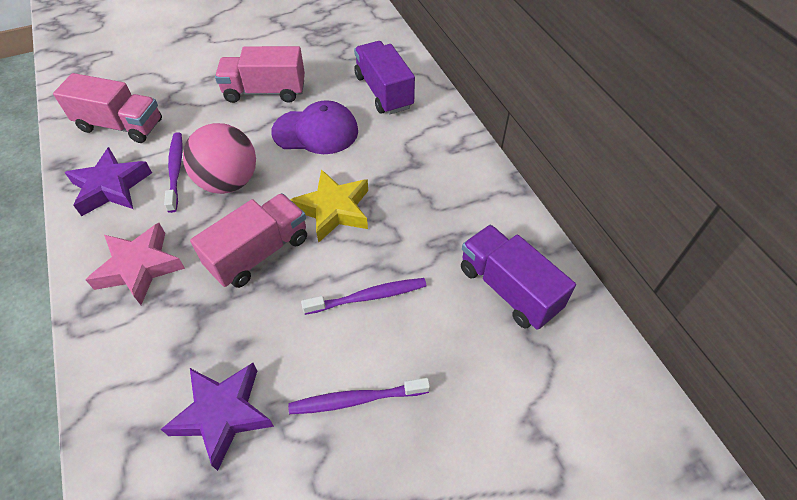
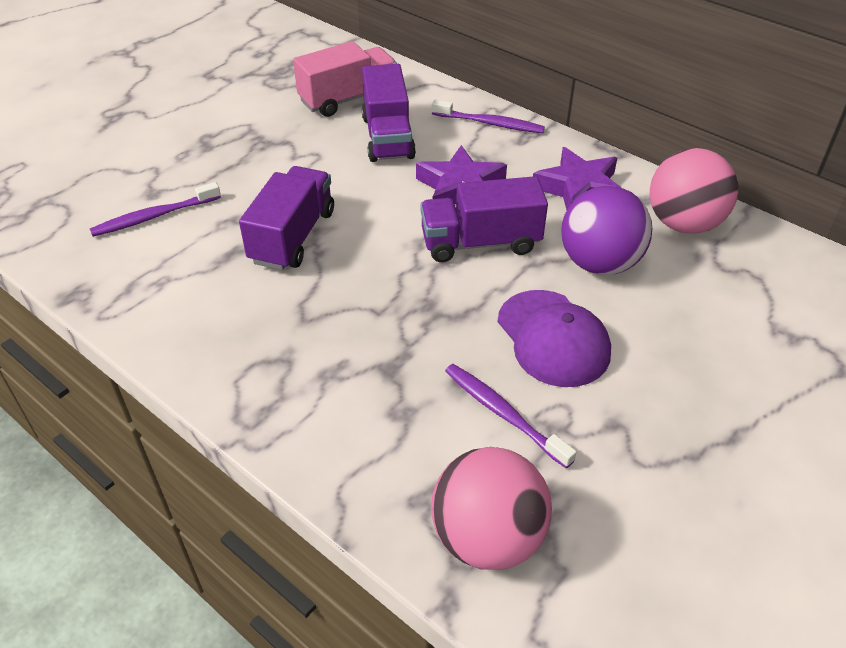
pink ball: 1 -> 2
pink star: 1 -> 0
pink truck: 3 -> 1
purple ball: 0 -> 1
purple truck: 2 -> 3
yellow star: 1 -> 0

